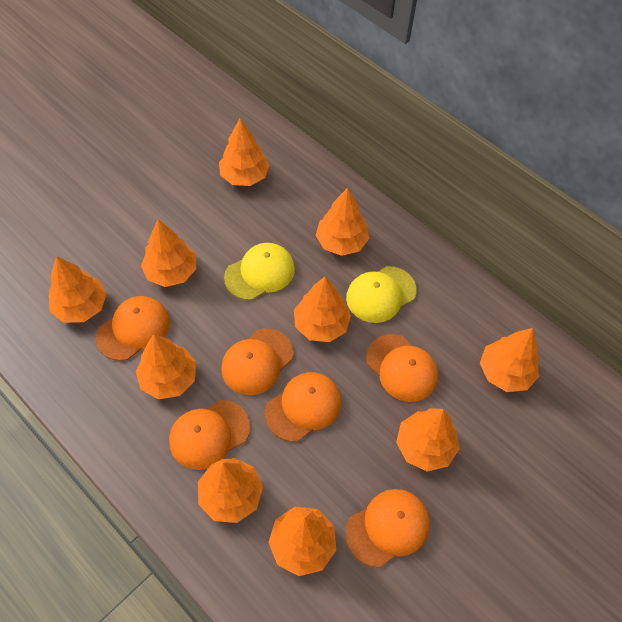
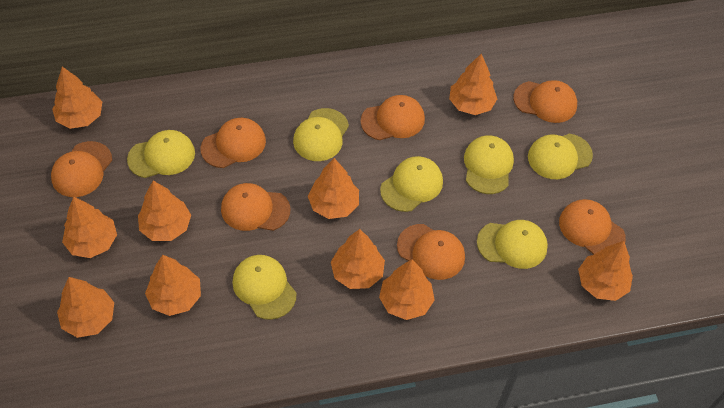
orange cap: 6 -> 7
yellow cap: 2 -> 7

